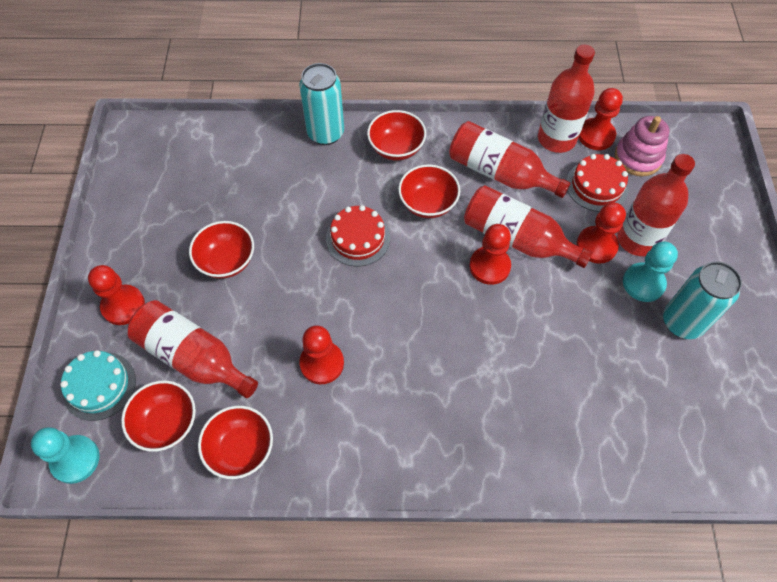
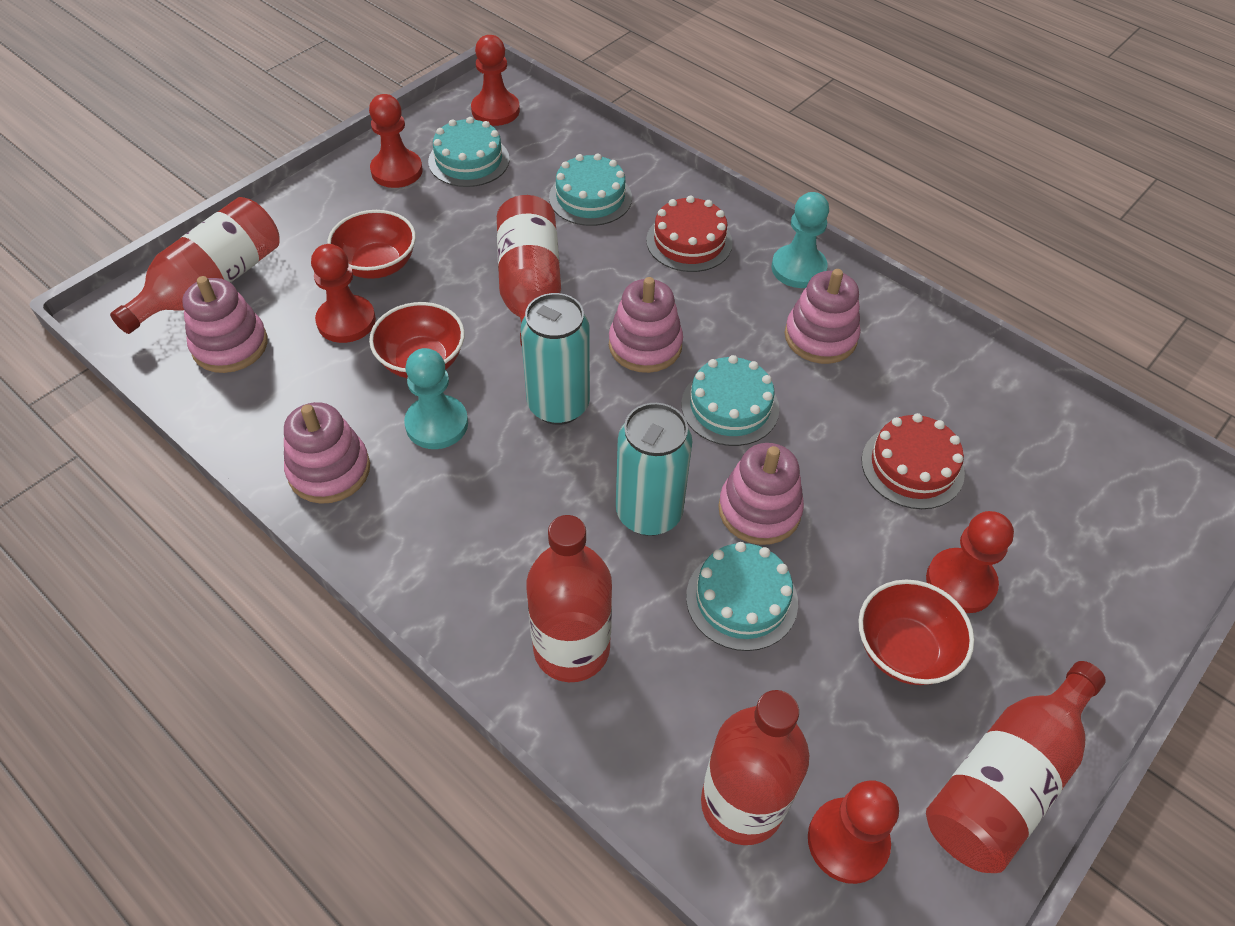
pink stacking toy: 1 -> 5
red bowl: 5 -> 3
turquoise cake: 1 -> 4

